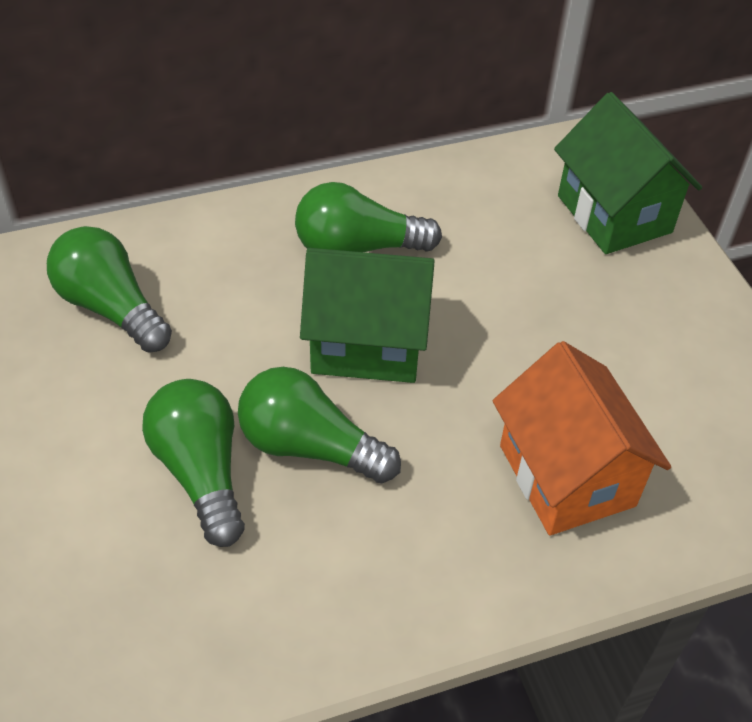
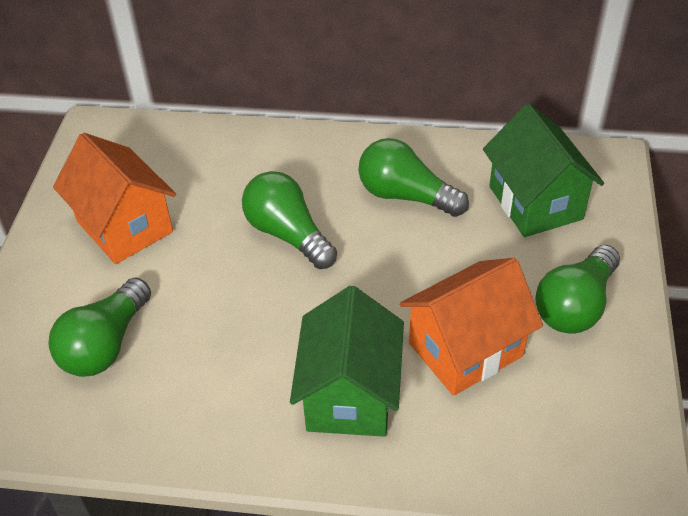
orange house: 1 -> 2

